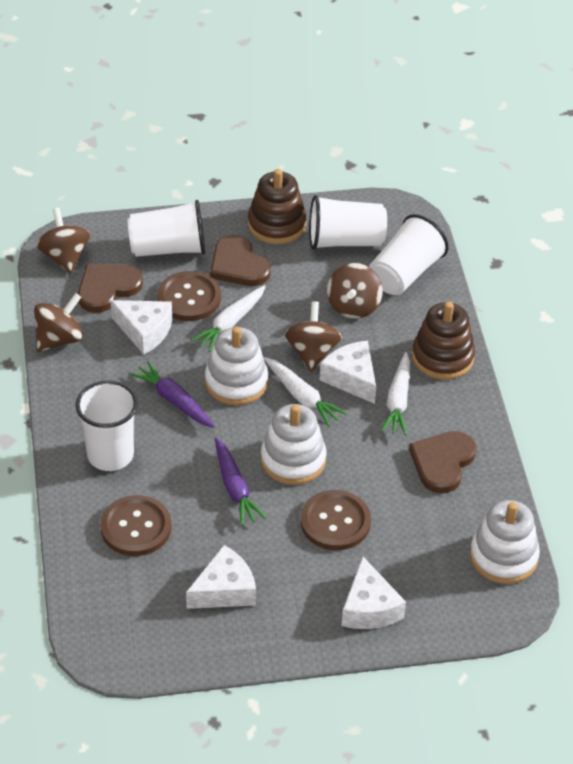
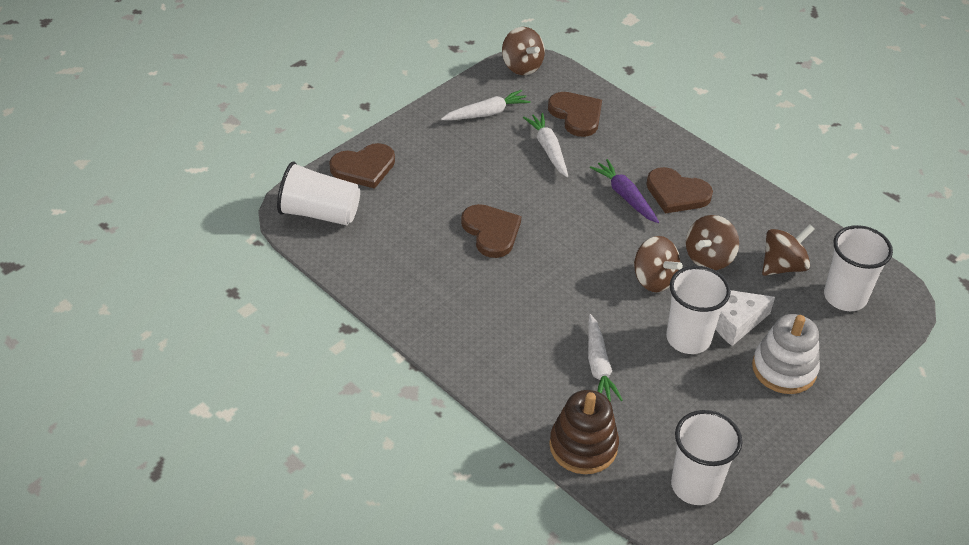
brown button: 3 -> 0
brown heart: 3 -> 4
brown stacking toy: 2 -> 1
purple carrot: 2 -> 1
white cheese: 4 -> 1
white stacking toy: 3 -> 1

